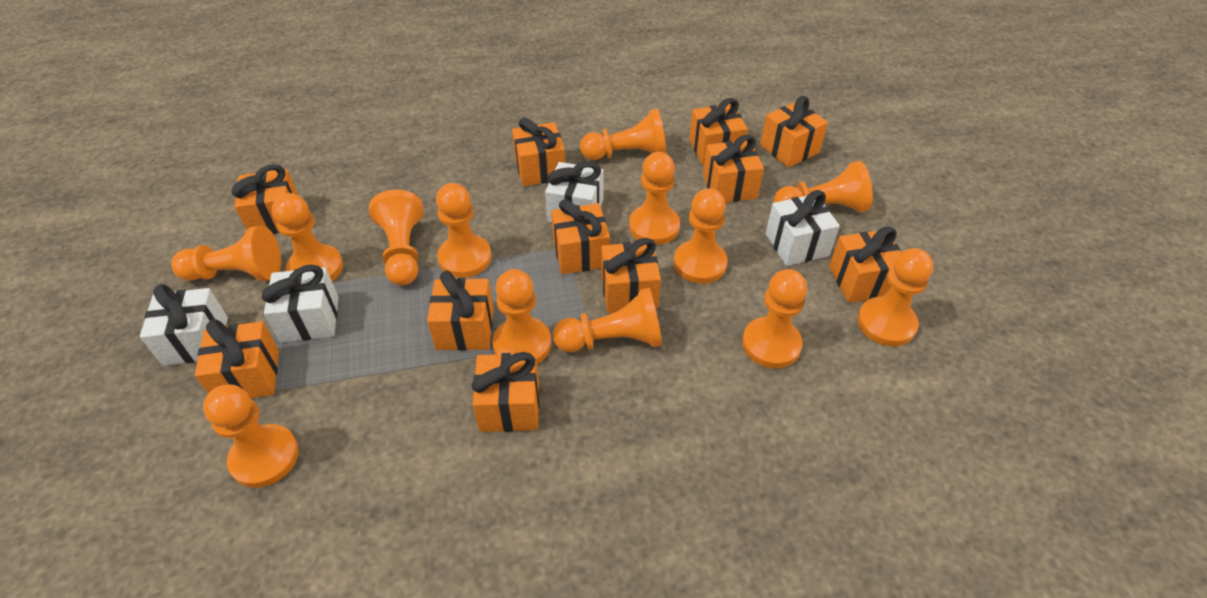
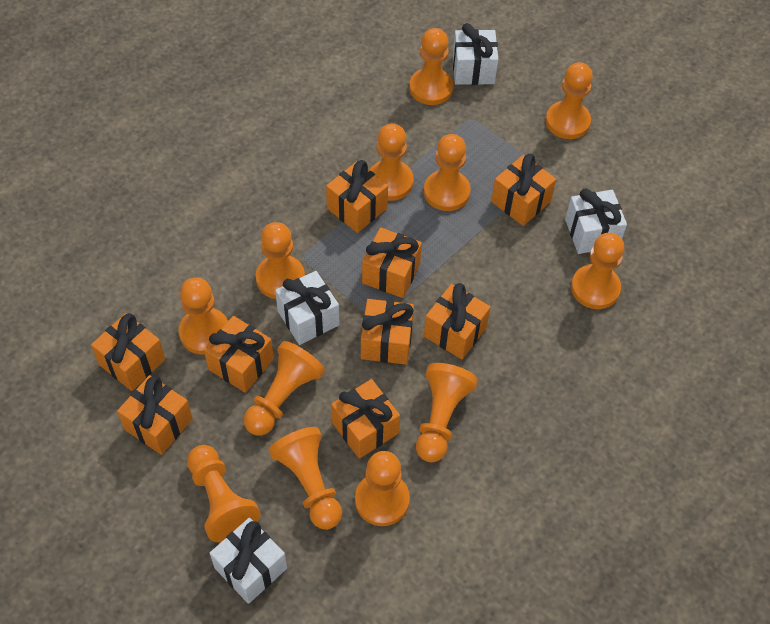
orange gift: 11 -> 9
orange pawn: 13 -> 12

